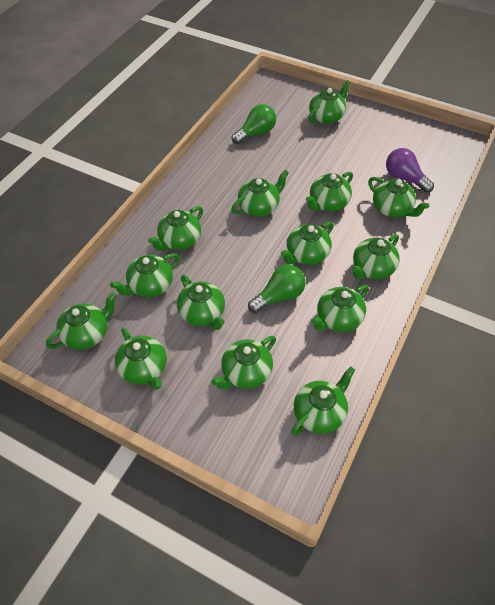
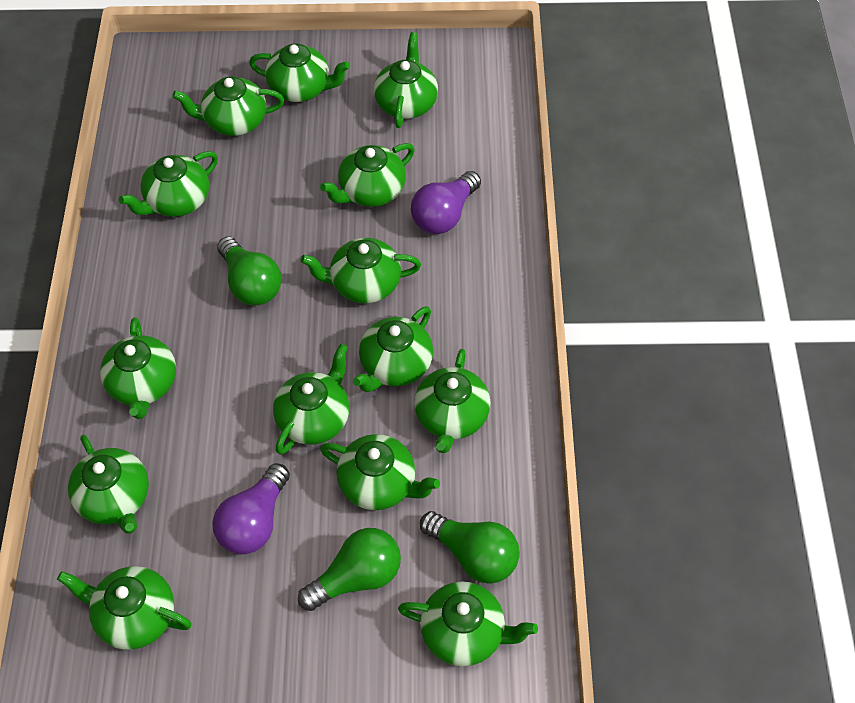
green light bulb: 2 -> 3
purple light bulb: 1 -> 2

